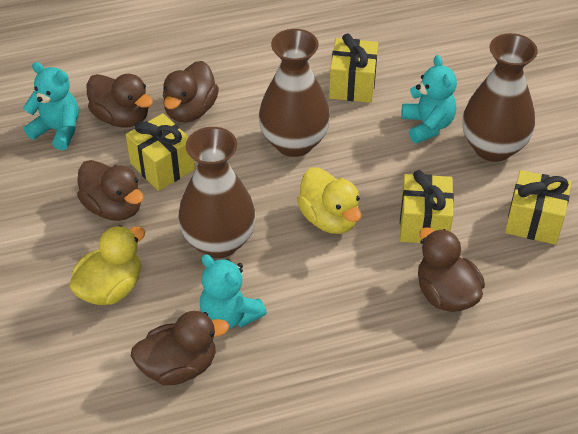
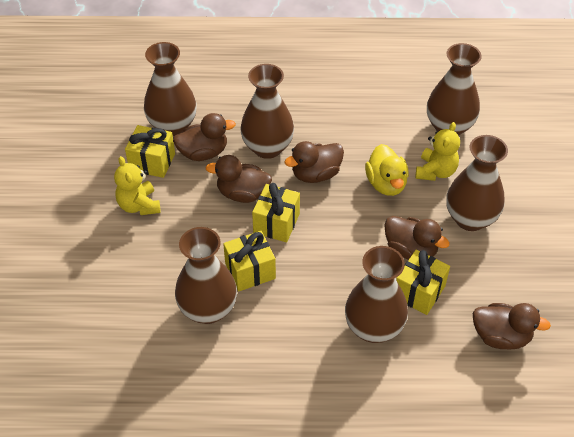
brown vase: 3 -> 6
turquoise teddy bear: 3 -> 0
yellow duck: 2 -> 1
yellow teddy bear: 0 -> 2

